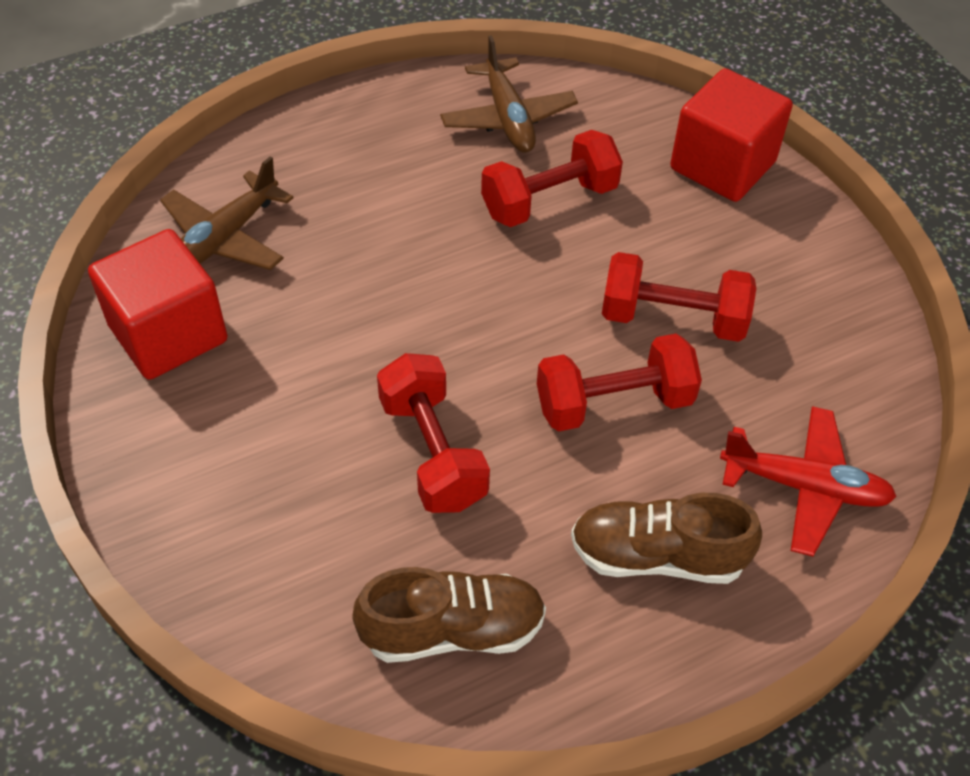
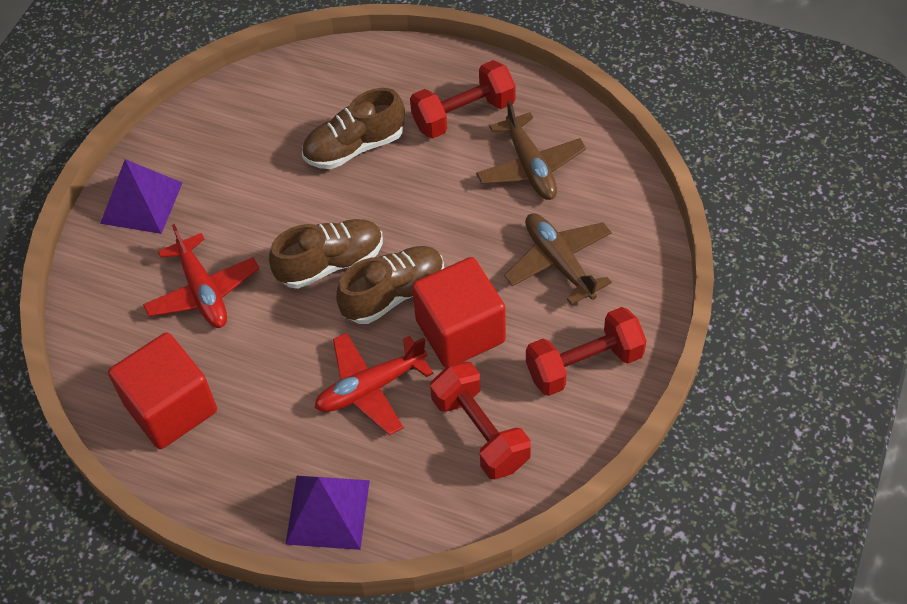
brown shoe: 2 -> 3
purple pyramid: 0 -> 2
red dumbbell: 4 -> 3
red plane: 1 -> 2

